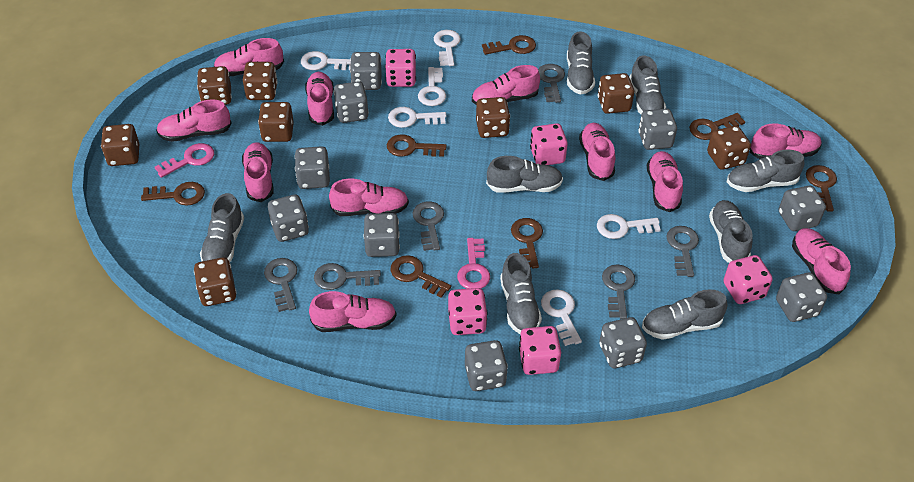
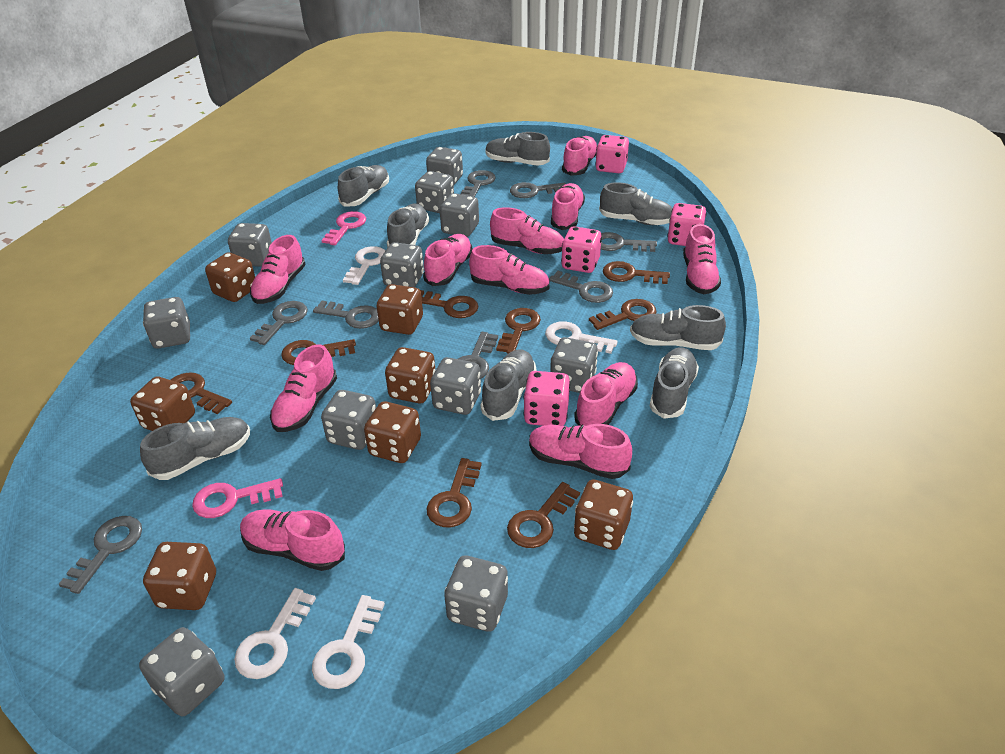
brown dice: 8 -> 7
brown key: 7 -> 8
grey dice: 10 -> 11
grey key: 6 -> 8
pink dice: 5 -> 4
white key: 6 -> 4

